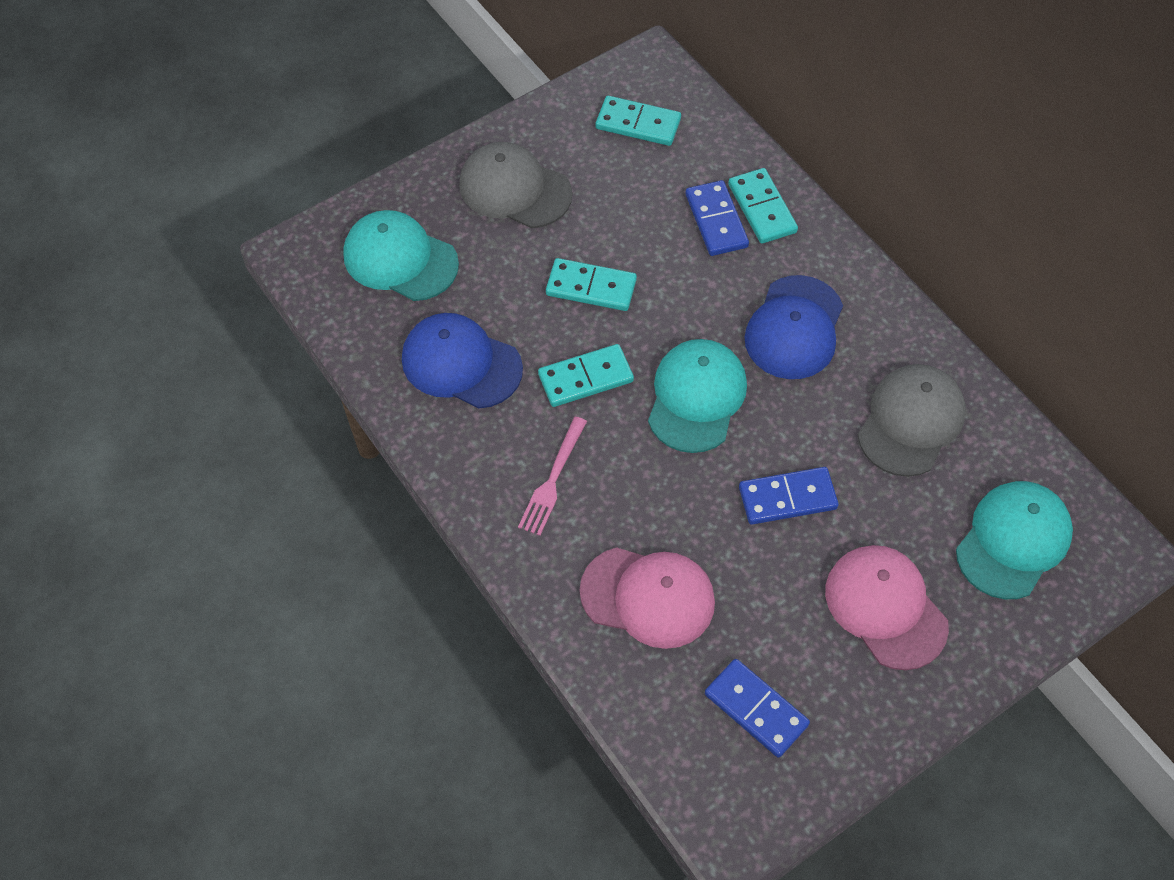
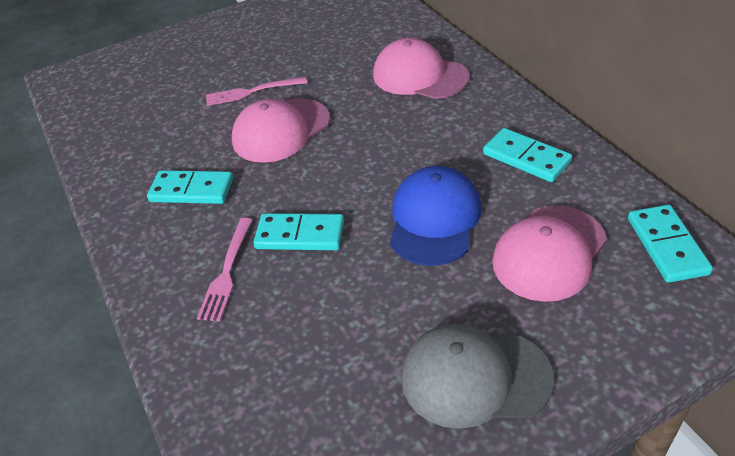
blue cap: 2 -> 1
blue domino: 3 -> 0
grey cap: 2 -> 1
pink cap: 2 -> 3
pink fork: 1 -> 2
turquoise cap: 3 -> 0

